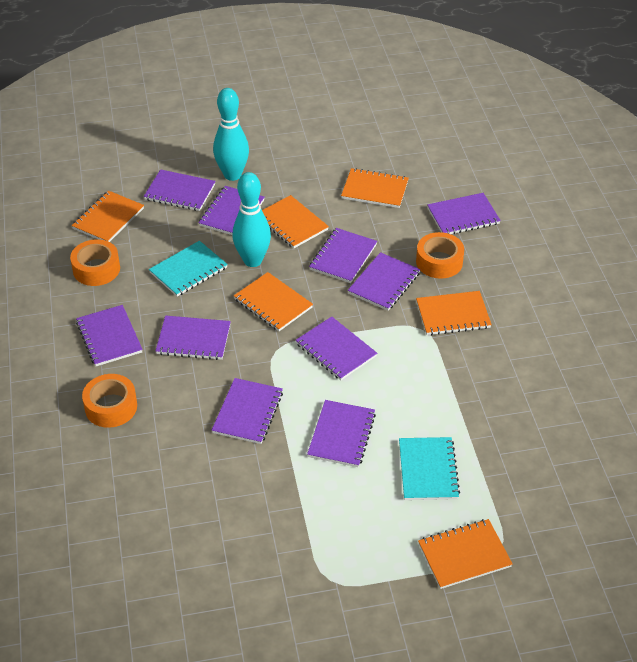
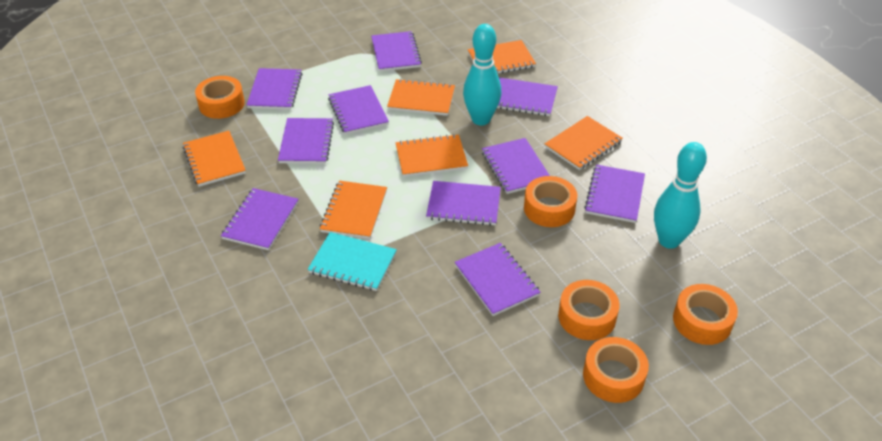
orange tape: 3 -> 5
turquoise notebook: 2 -> 1

